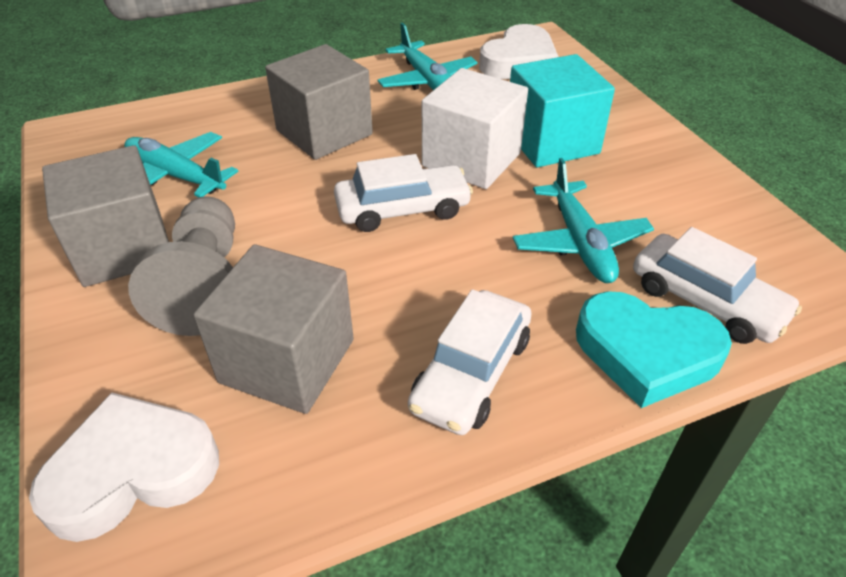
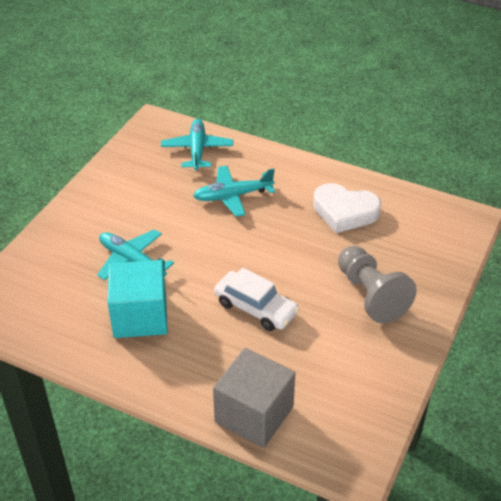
grey cube: 3 -> 1
turquoise heart: 1 -> 0
white car: 3 -> 1
white cube: 1 -> 0
white heart: 2 -> 1

